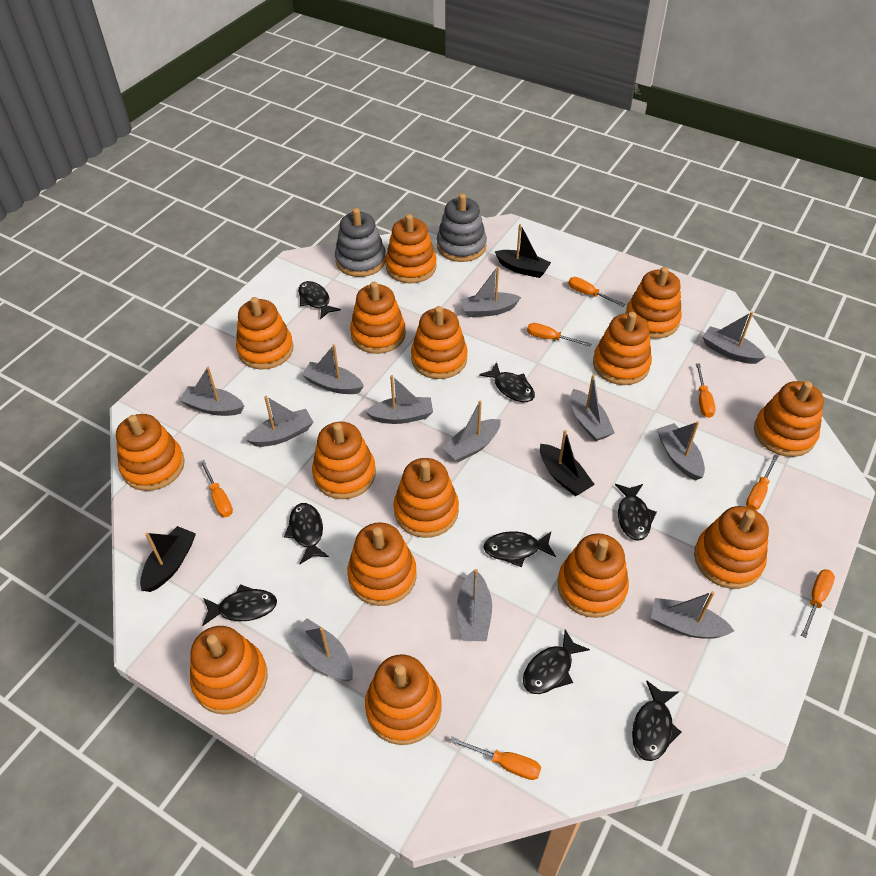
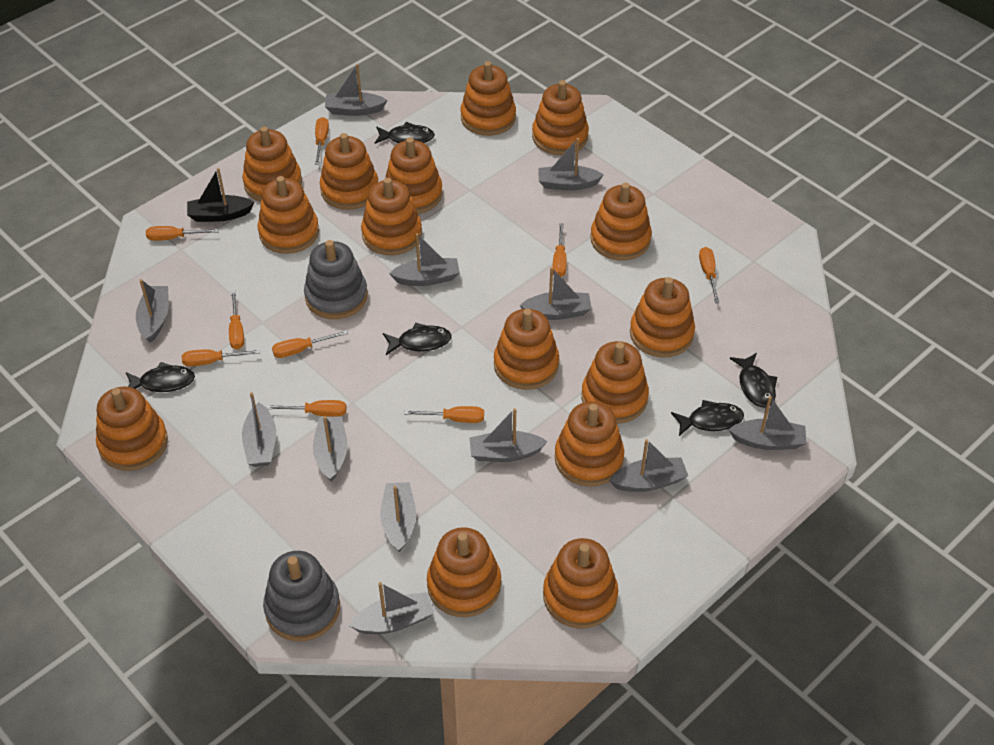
black boat: 3 -> 1
black fish: 8 -> 5
orange screwdriver: 7 -> 9

